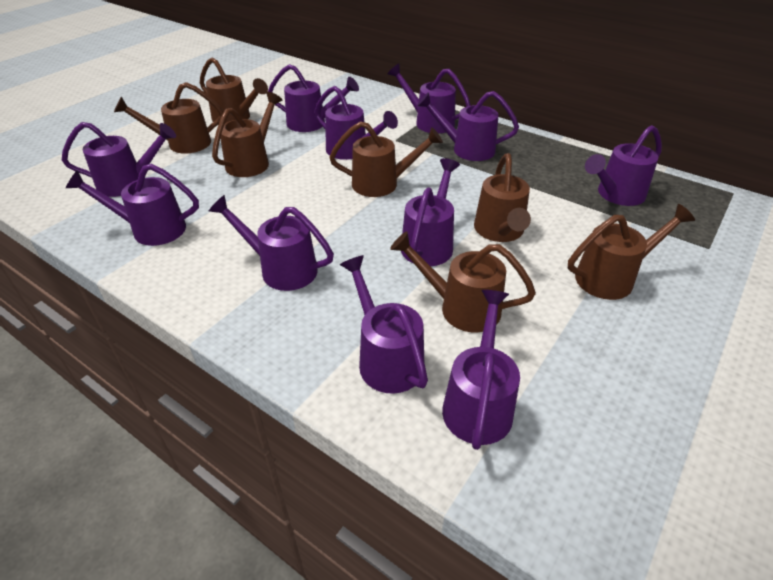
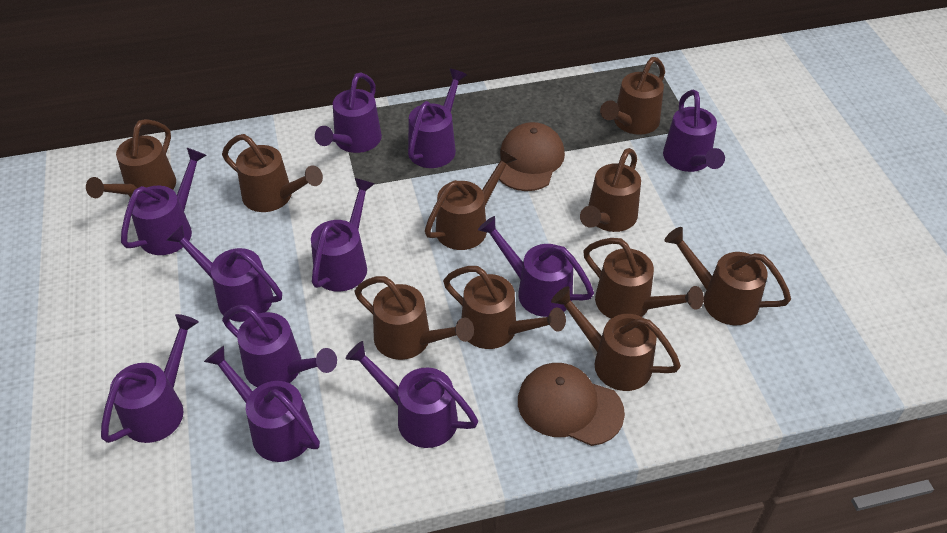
brown cap: 0 -> 2
brown watering can: 7 -> 10

